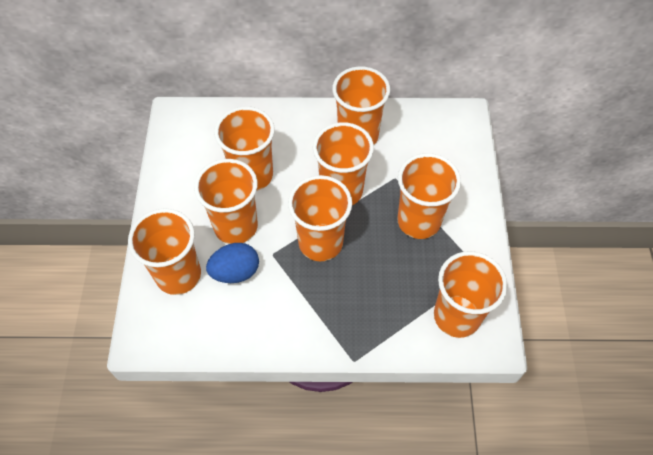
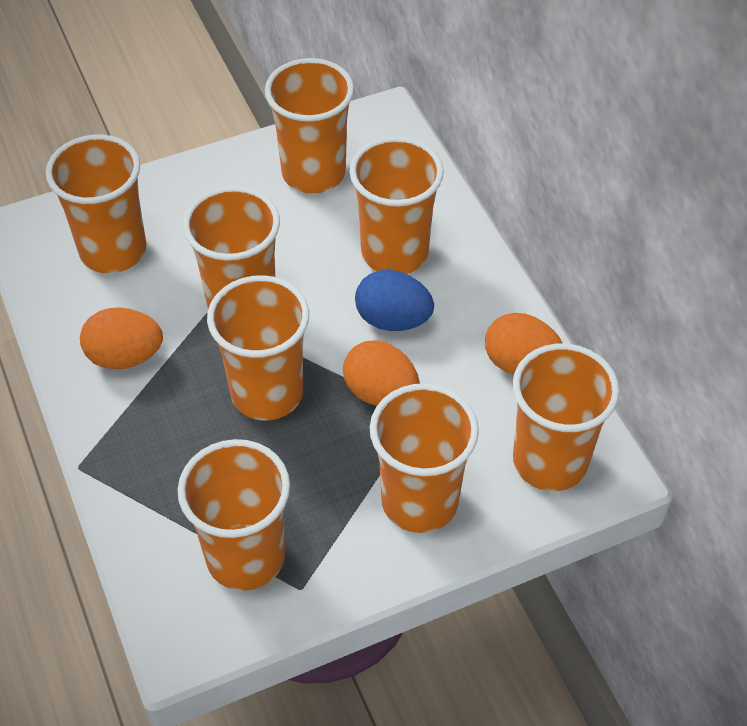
orange egg: 0 -> 3

